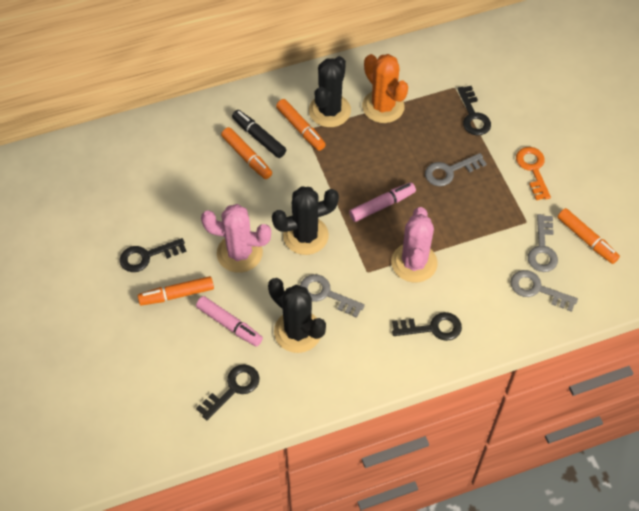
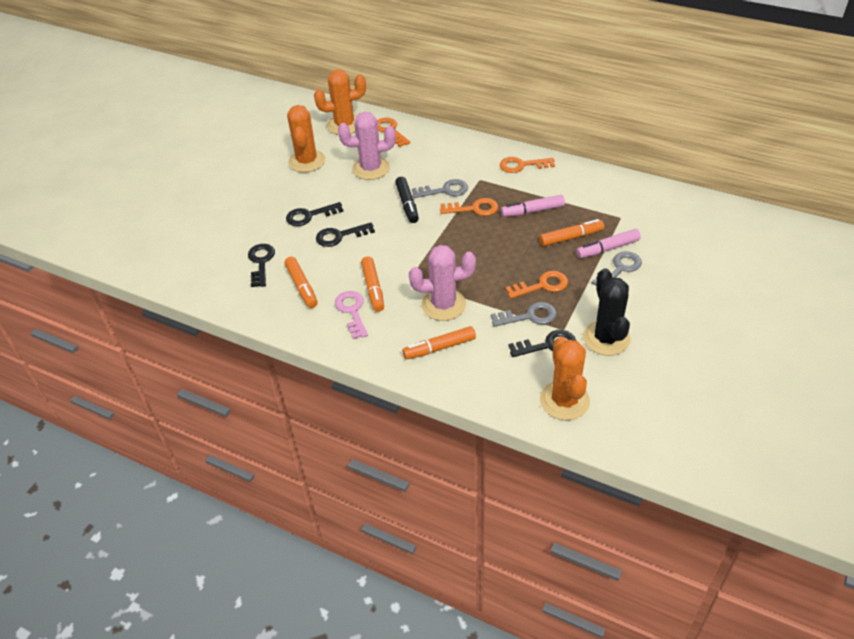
black cactus: 3 -> 1
grey key: 4 -> 3
orange cactus: 1 -> 3
orange key: 1 -> 4
pink key: 0 -> 1

